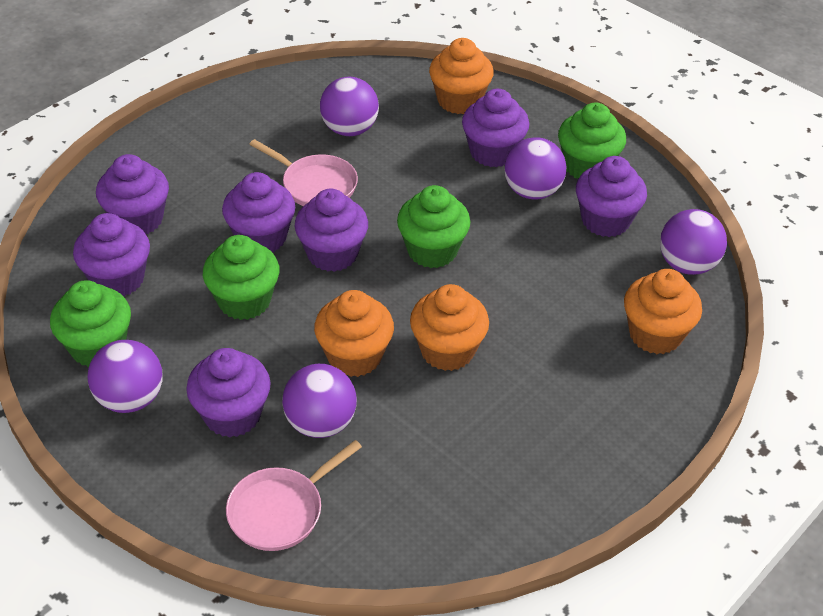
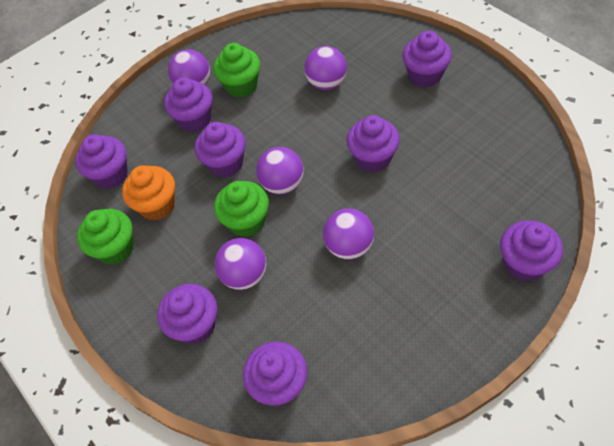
green cupcake: 4 -> 3
orange cupcake: 4 -> 1
pink pan: 2 -> 0
purple cupcake: 7 -> 8

